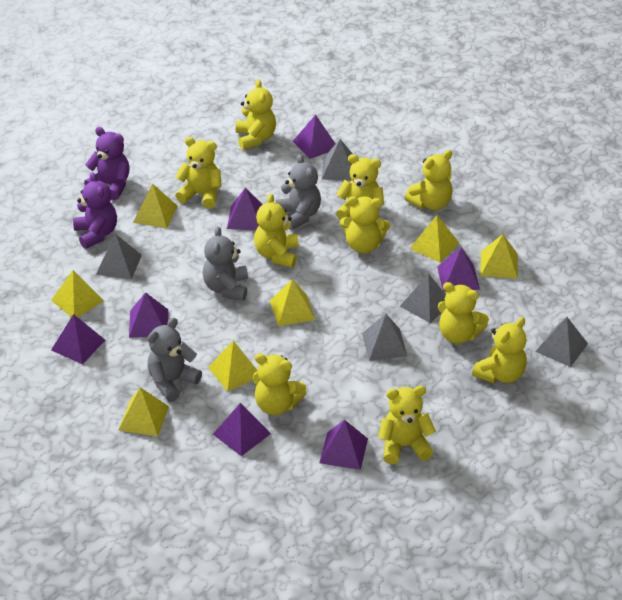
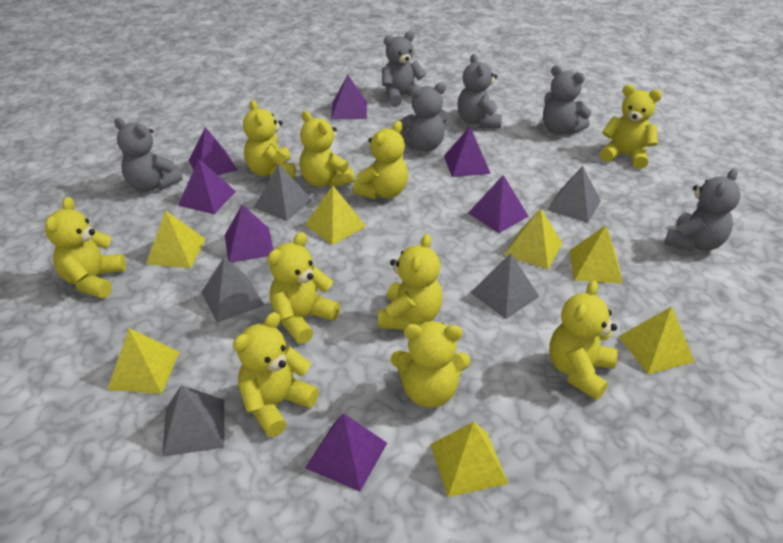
grey teddy bear: 3 -> 6
purple teddy bear: 2 -> 0

